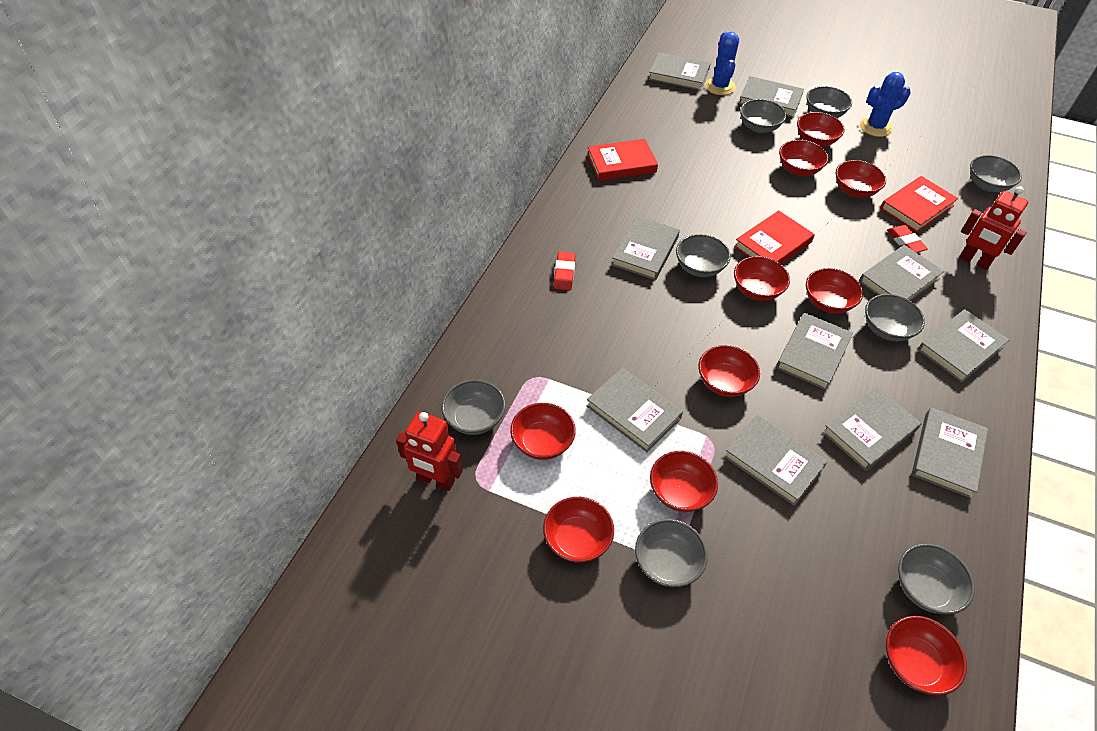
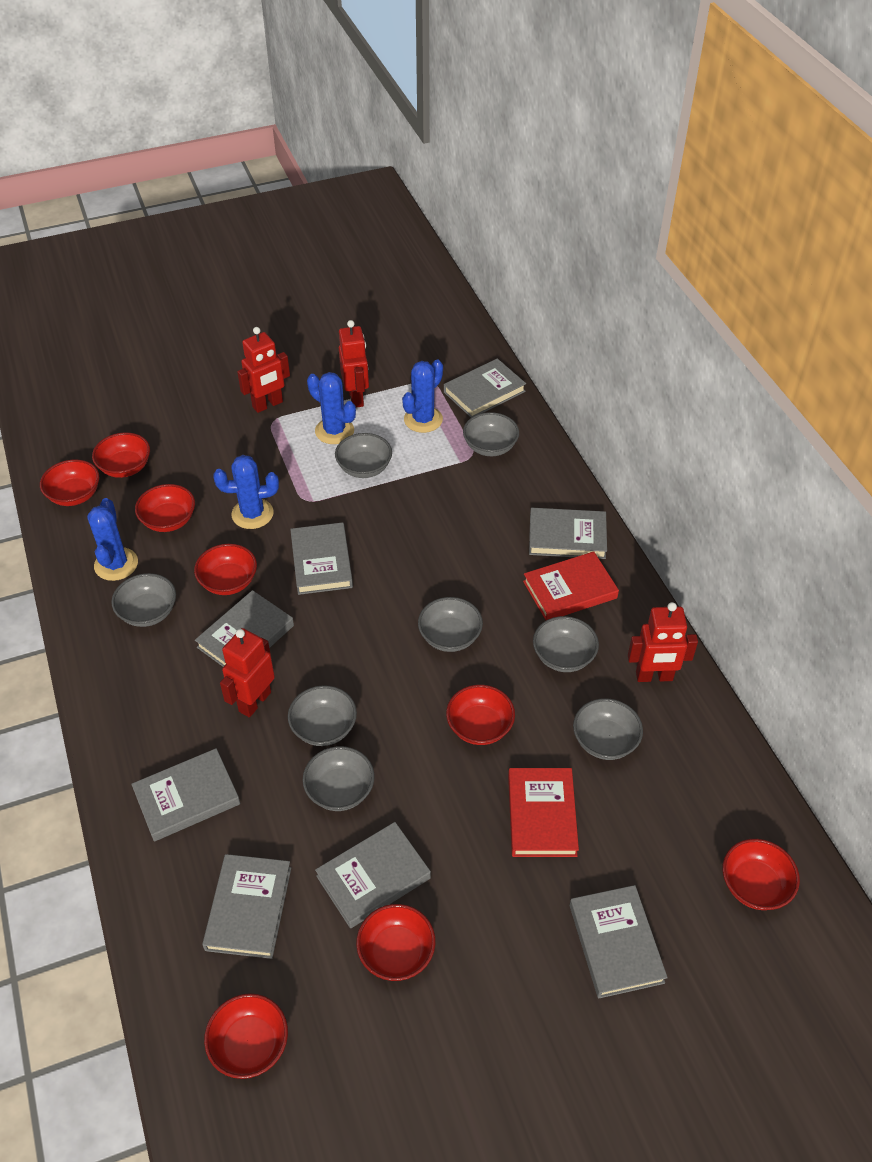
blue cactus: 2 -> 4
grey book: 10 -> 8
red book: 3 -> 2
red bowl: 10 -> 8
red eraser: 2 -> 0
red robot: 2 -> 4

